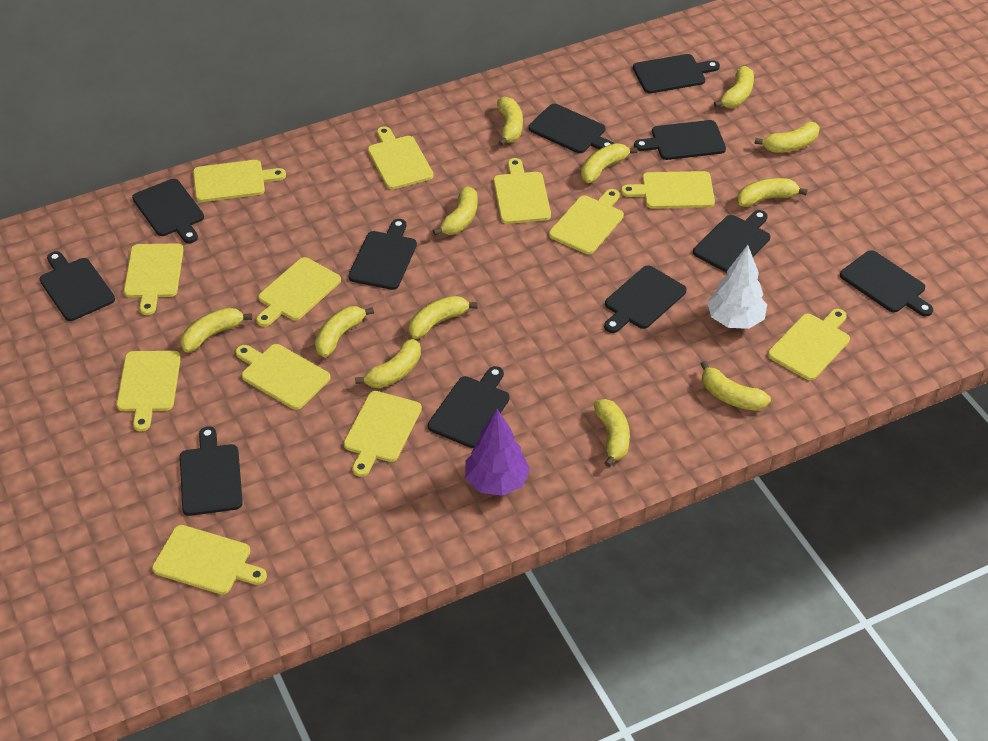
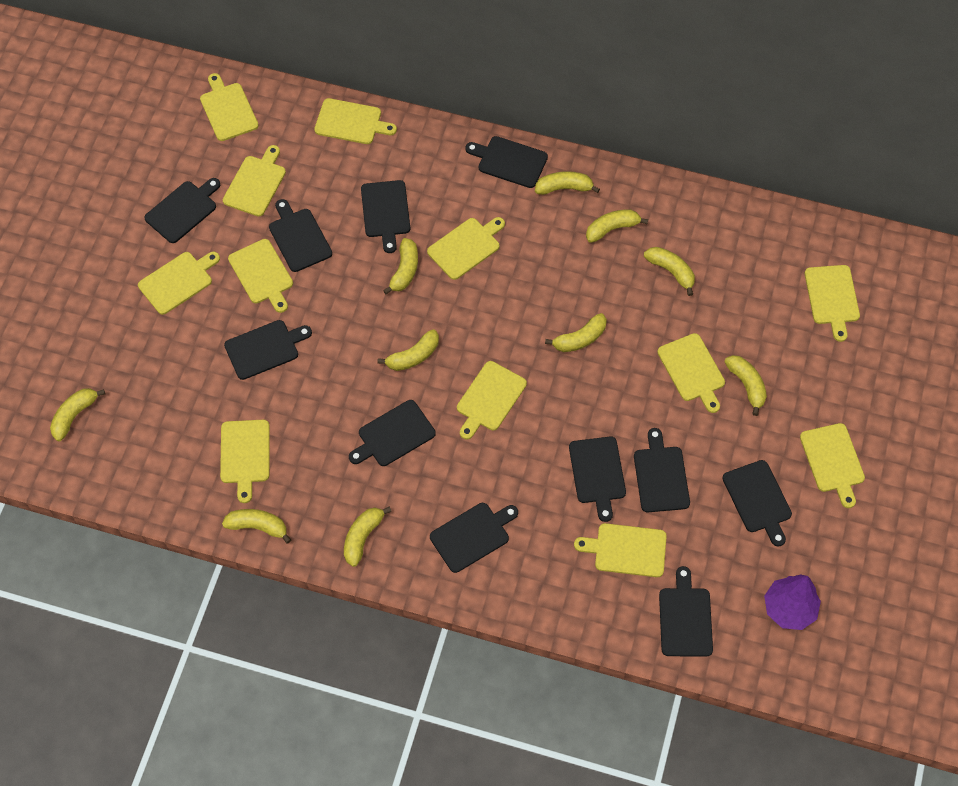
white tree: 1 -> 0
yellow banana: 12 -> 10

